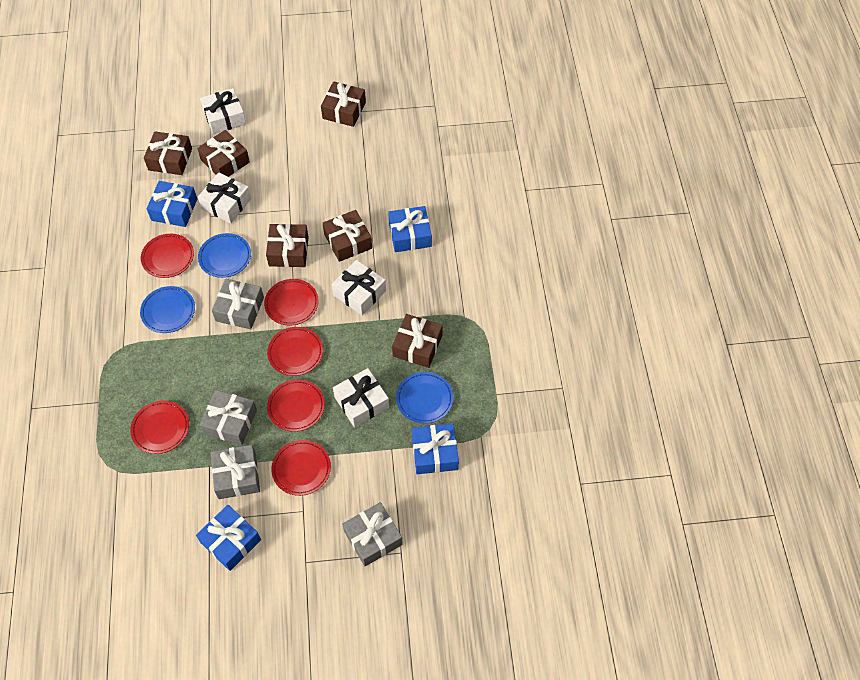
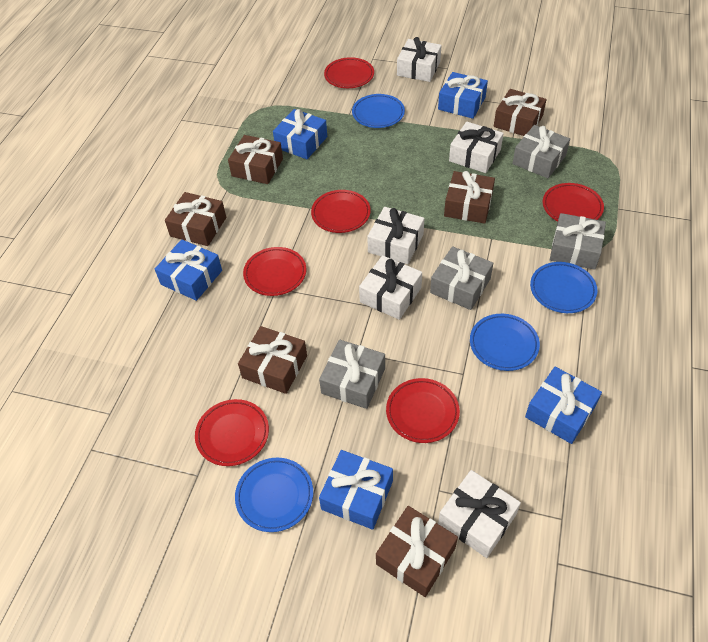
blue gift: 4 -> 5
blue plate: 3 -> 4
white gift: 4 -> 5

